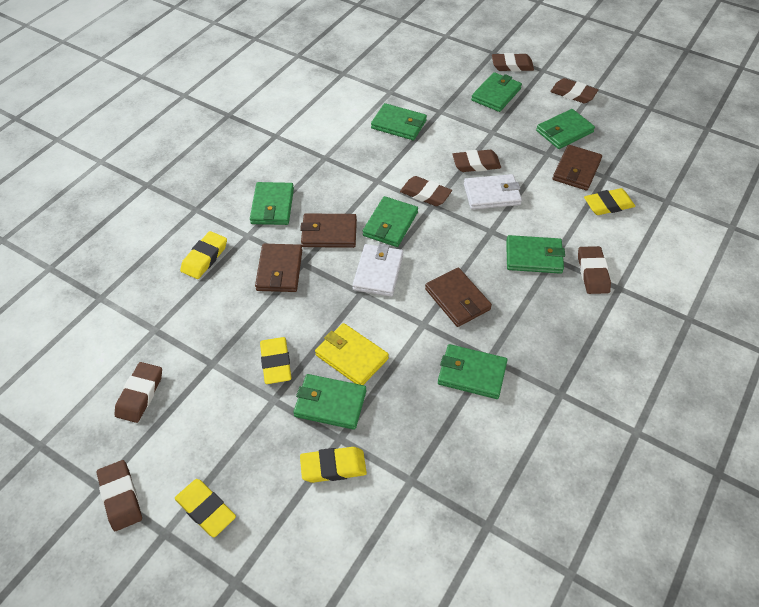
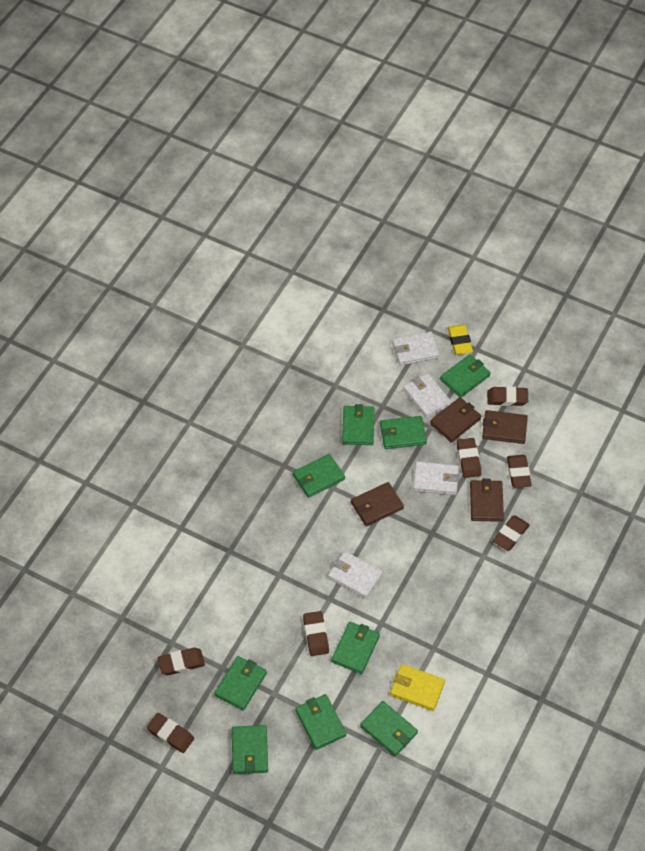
green wallet: 8 -> 9
white wallet: 2 -> 4
yellow eraser: 5 -> 1

